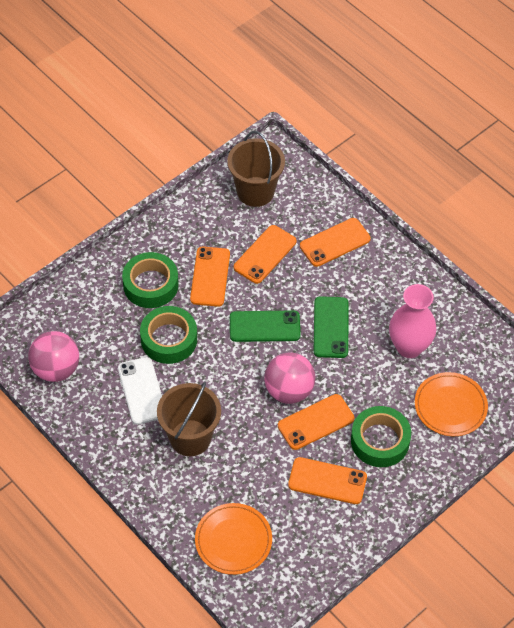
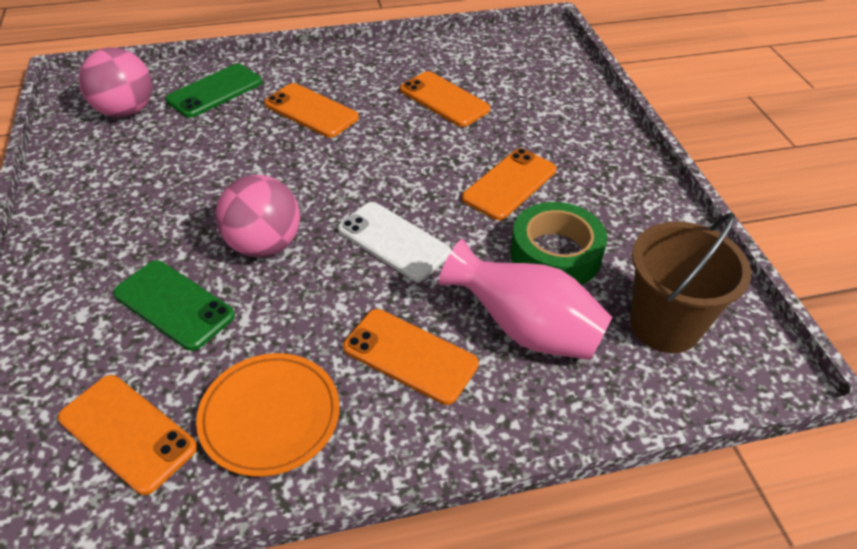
brown bucket: 2 -> 1
green tape: 3 -> 1
orange plate: 2 -> 1

